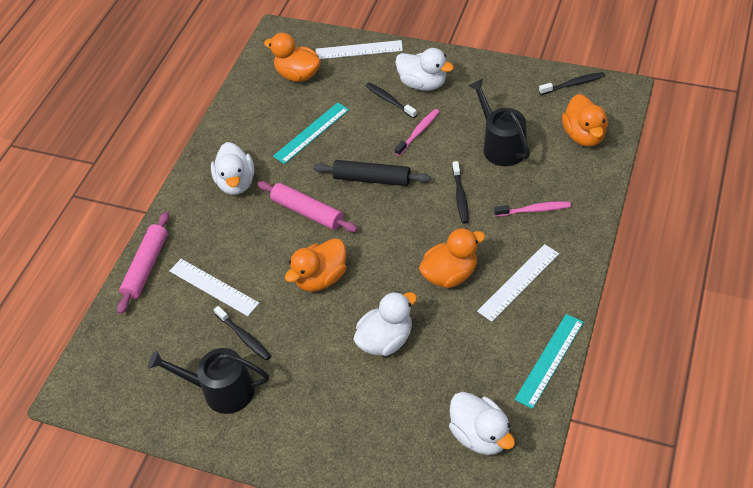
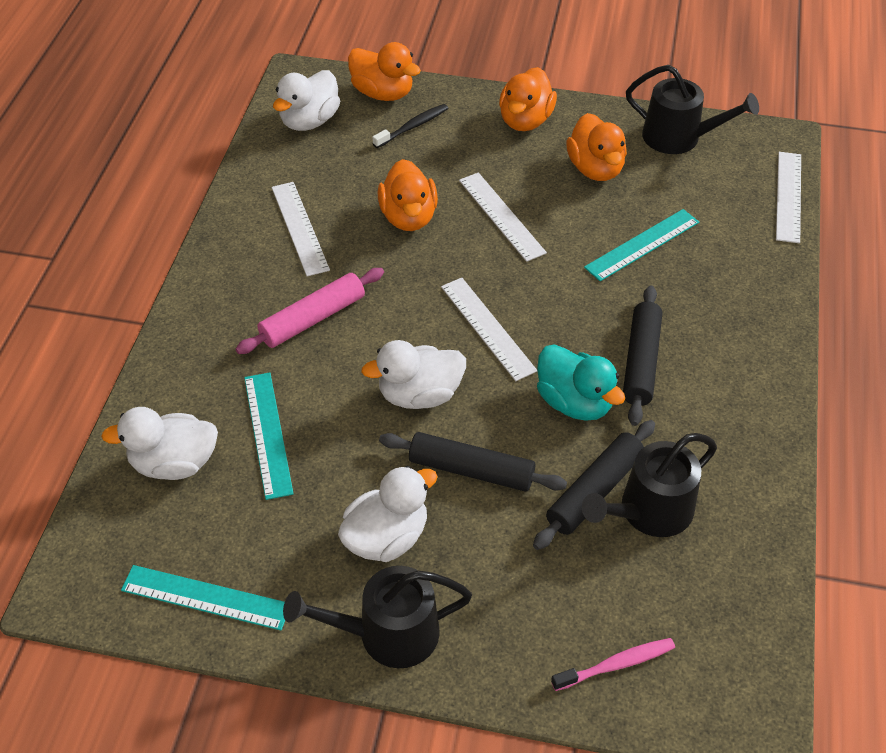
black rolling pin: 1 -> 3
black toothbrush: 4 -> 1
black watering can: 2 -> 3
pink rolling pin: 2 -> 1
pink toothbrush: 2 -> 1
turquoise duck: 0 -> 1
turquoise ruler: 2 -> 3
white ruler: 3 -> 4

